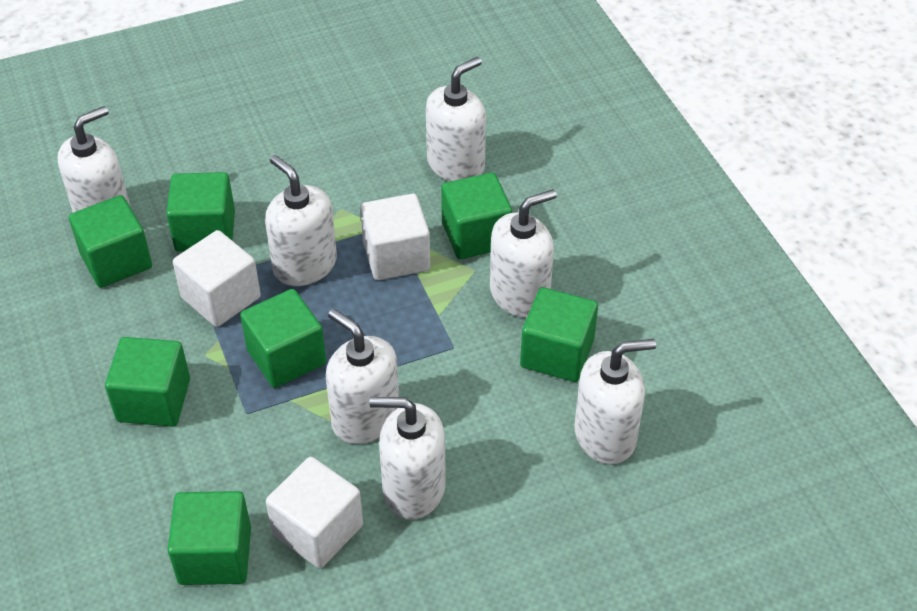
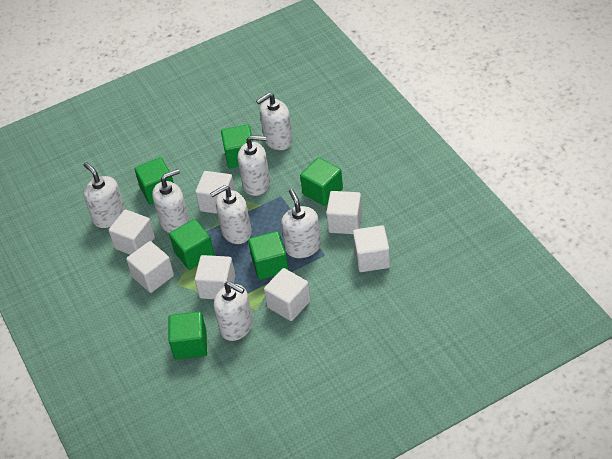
green cube: 7 -> 6
white cube: 3 -> 7

